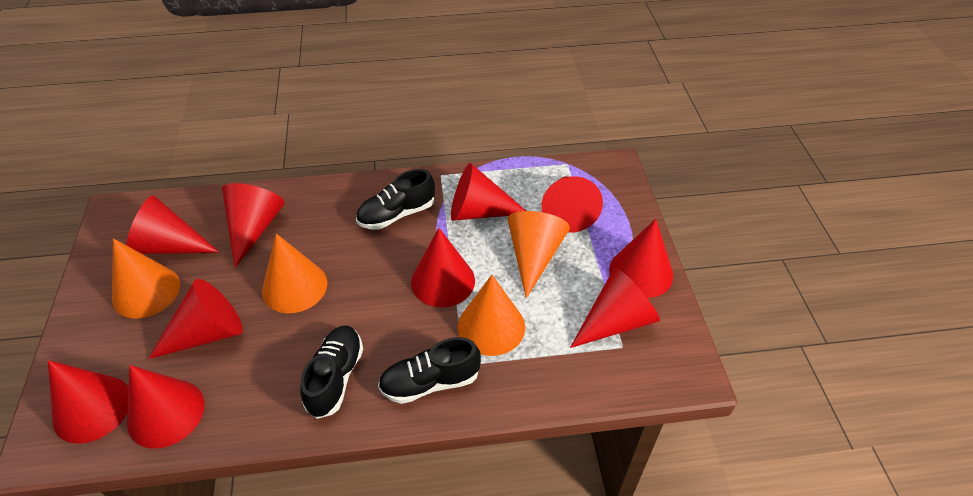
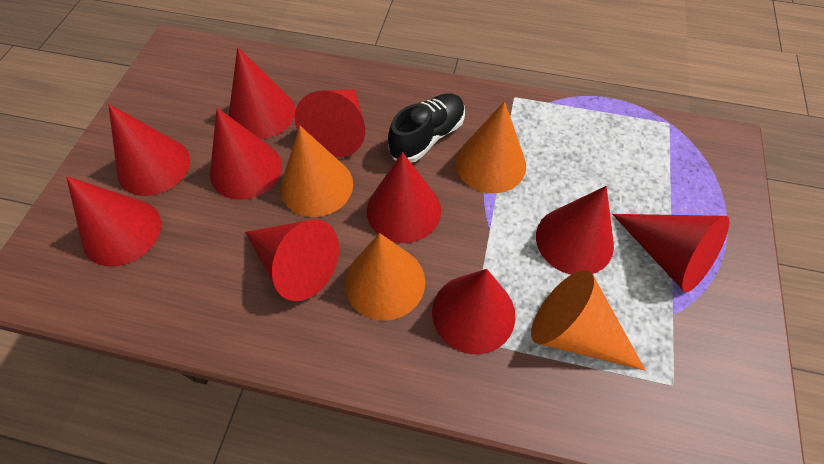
black shoe: 3 -> 1

